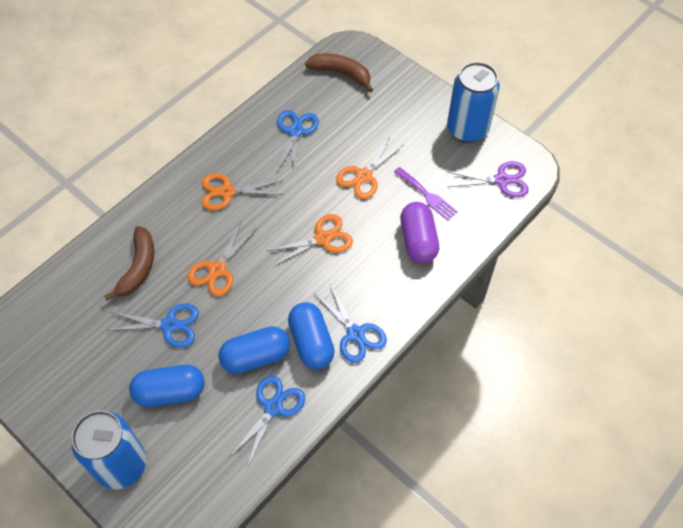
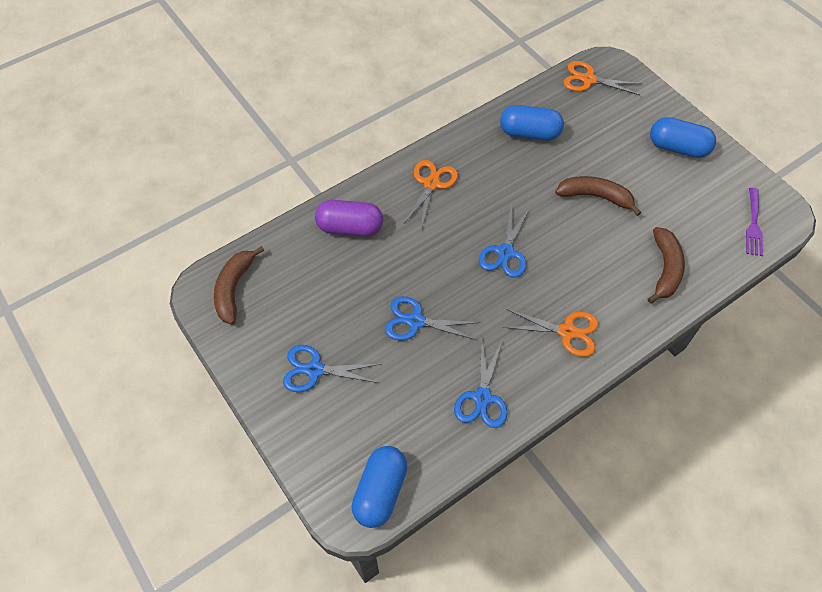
blue can: 2 -> 0
brown banana: 2 -> 3
orange scissors: 4 -> 3
purple scissors: 1 -> 0

